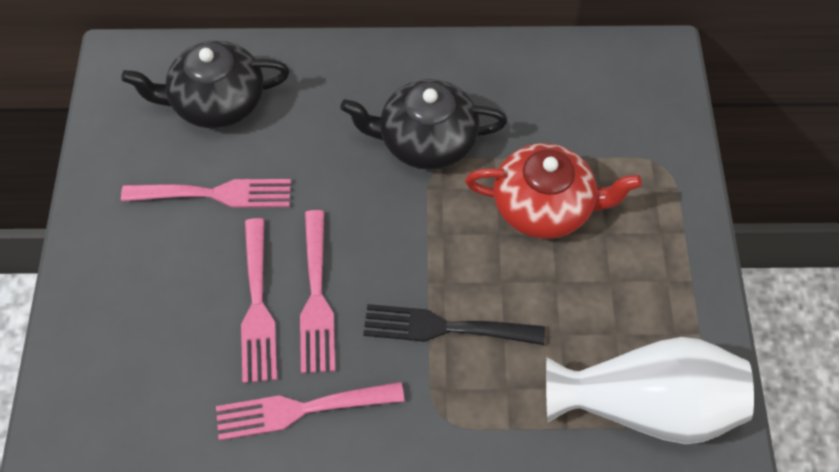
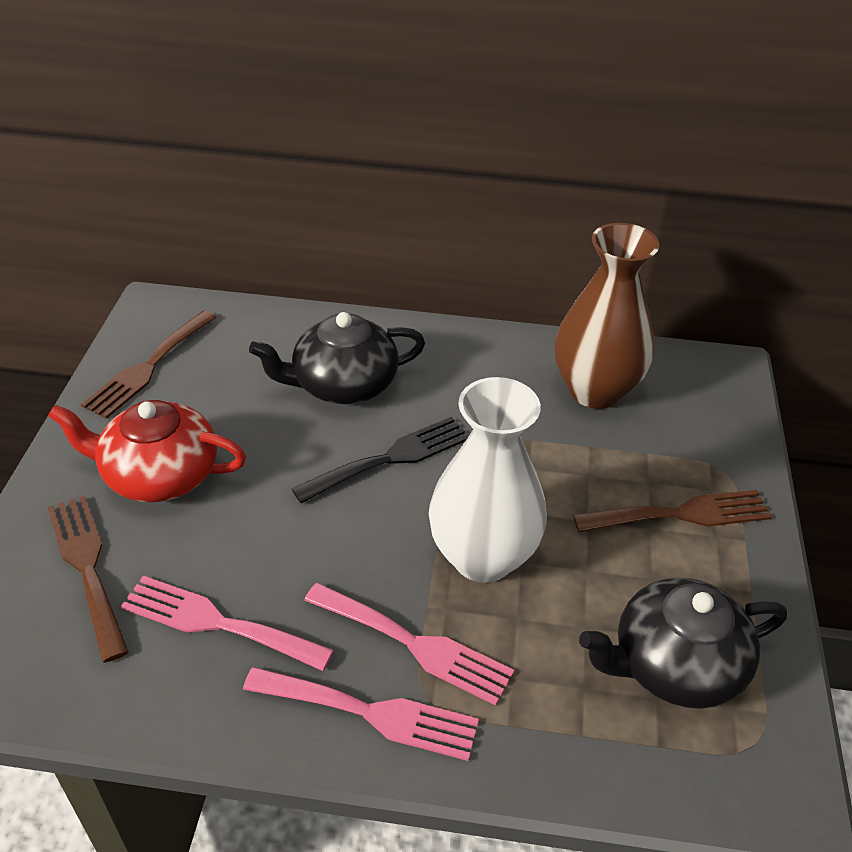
brown fork: 0 -> 3
brown vase: 0 -> 1
pink fork: 4 -> 3

